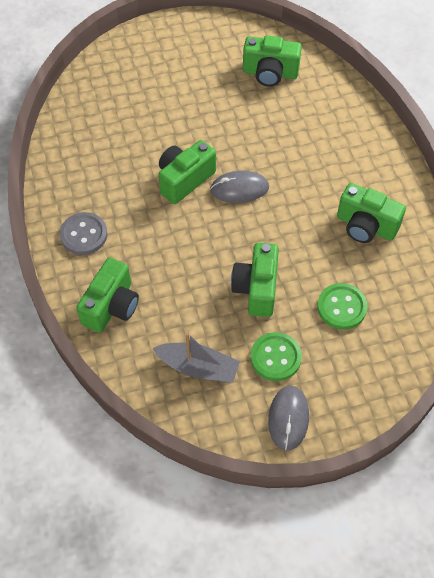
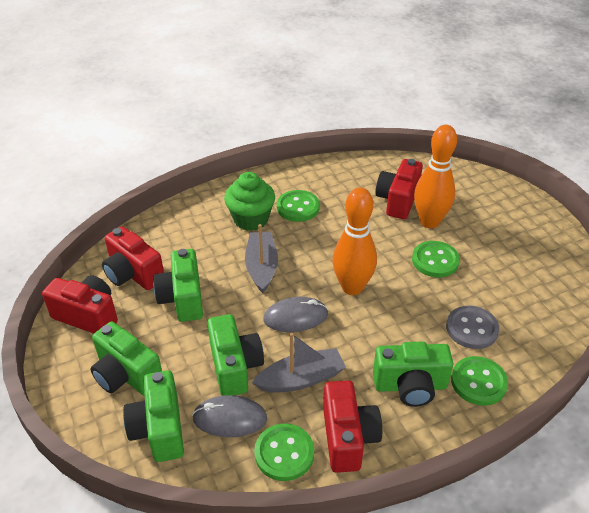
green button: 2 -> 4
green cupcake: 0 -> 1
grey boat: 1 -> 2
orange bowling pin: 0 -> 2
red camera: 0 -> 4

